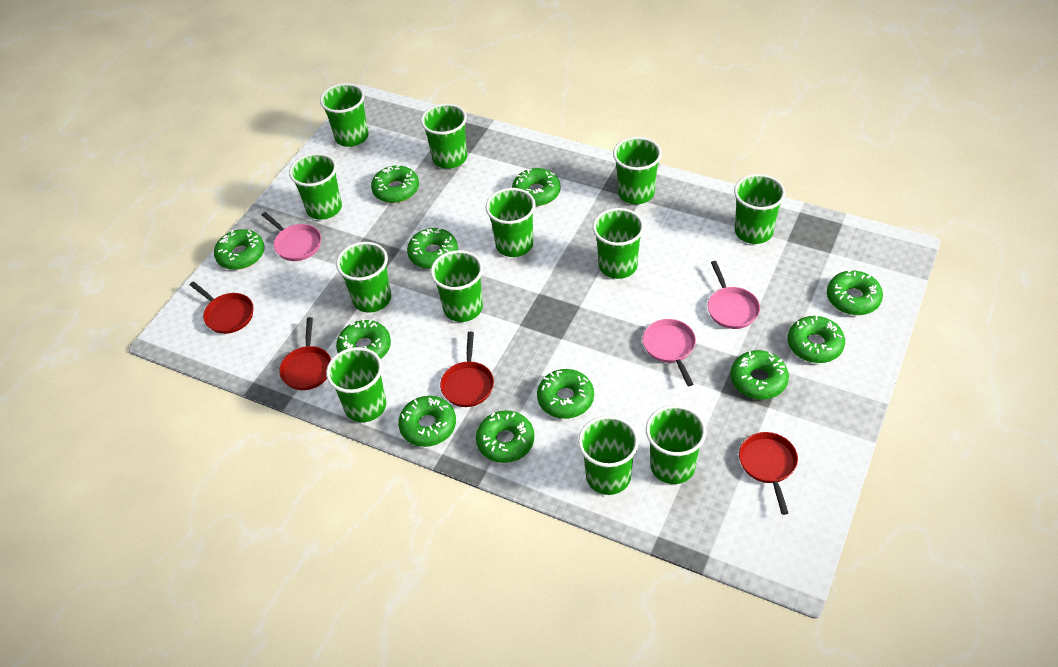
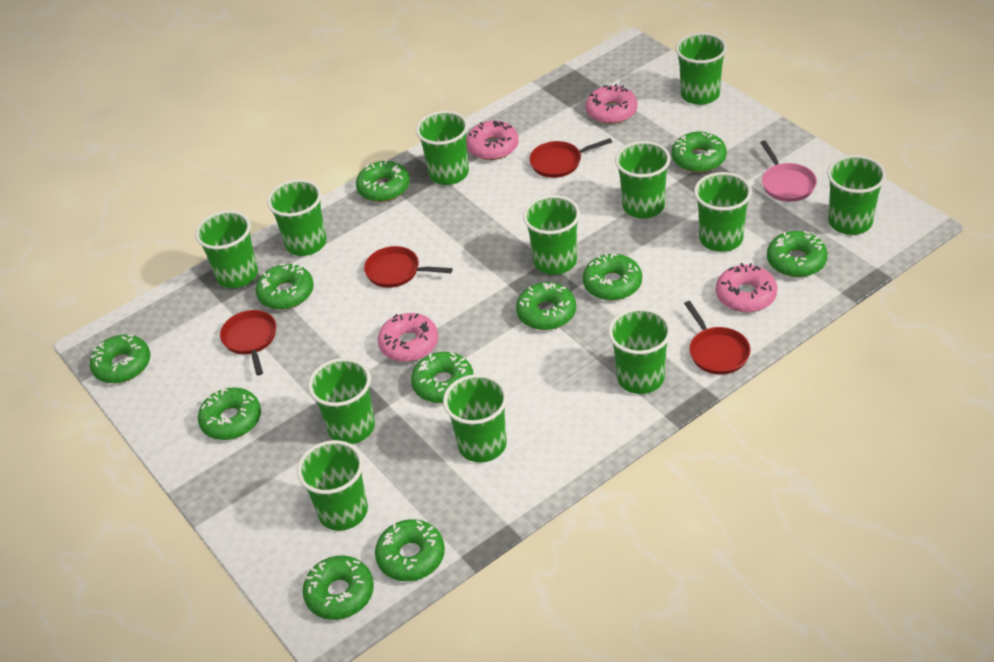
pink donut: 0 -> 4
pink pan: 3 -> 1

